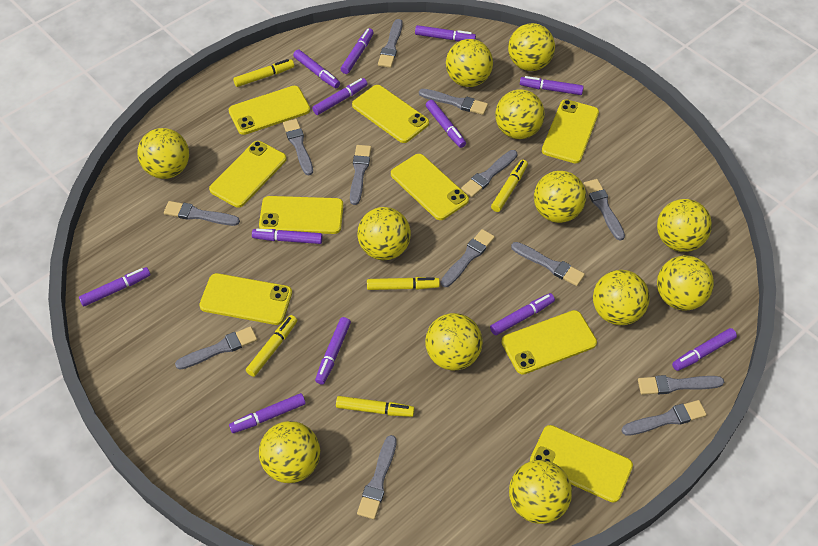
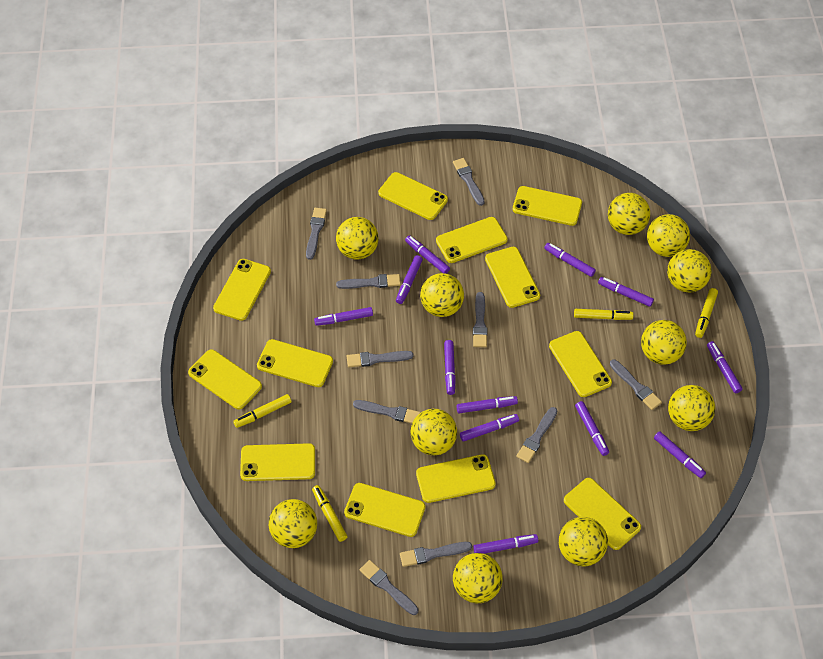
grey brush: 13 -> 10
yellow ball: 12 -> 11
yellow marker: 5 -> 4
yellow phone: 9 -> 12

